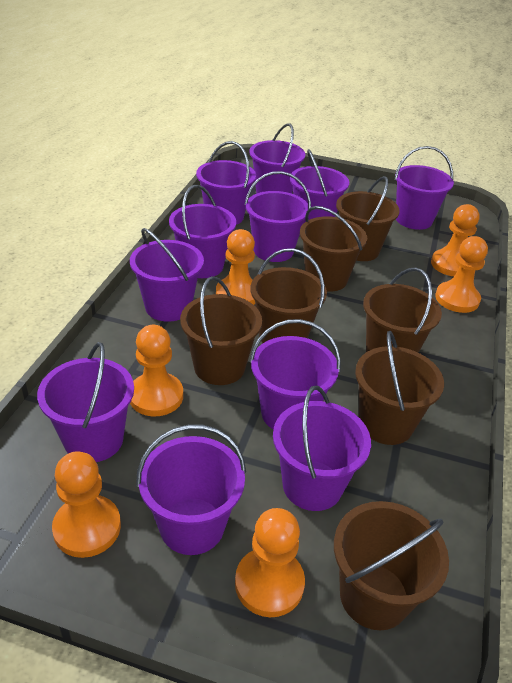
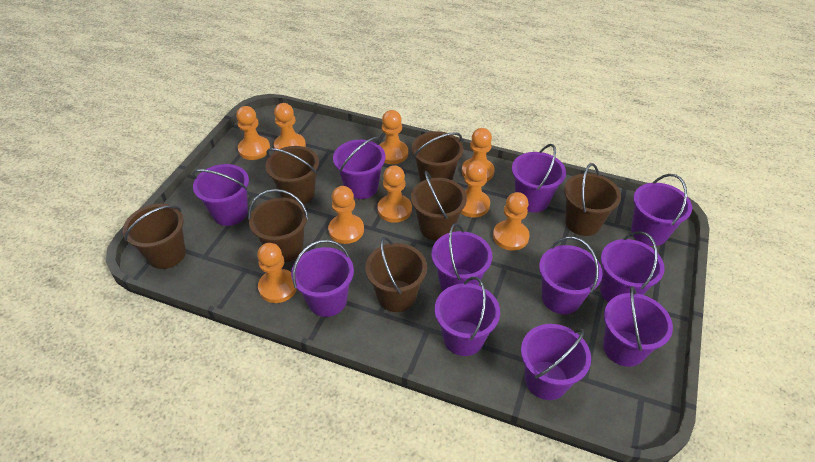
orange pawn: 6 -> 9

